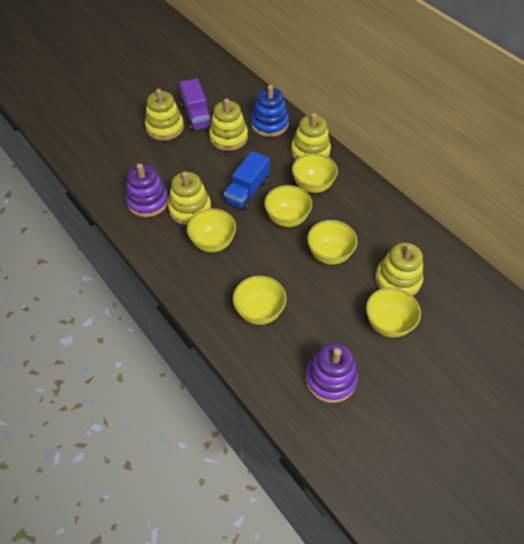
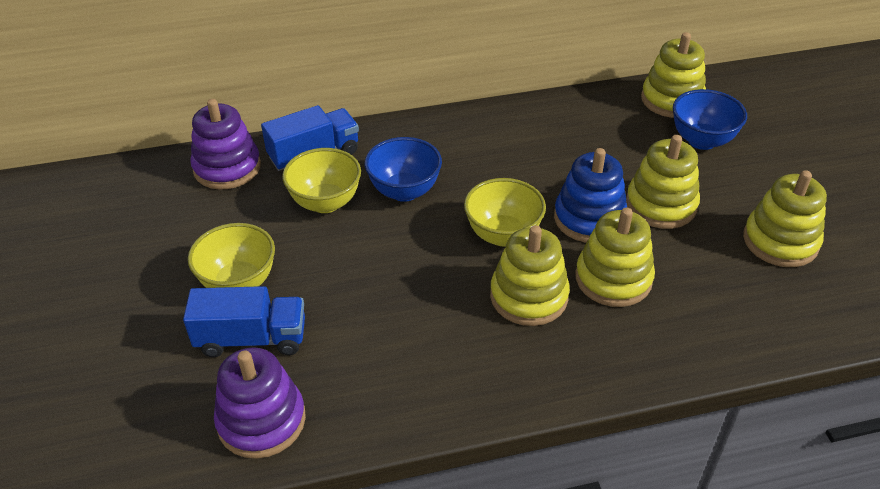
blue bowl: 0 -> 2
blue truck: 1 -> 2
purple truck: 1 -> 0
yellow bowl: 6 -> 3

